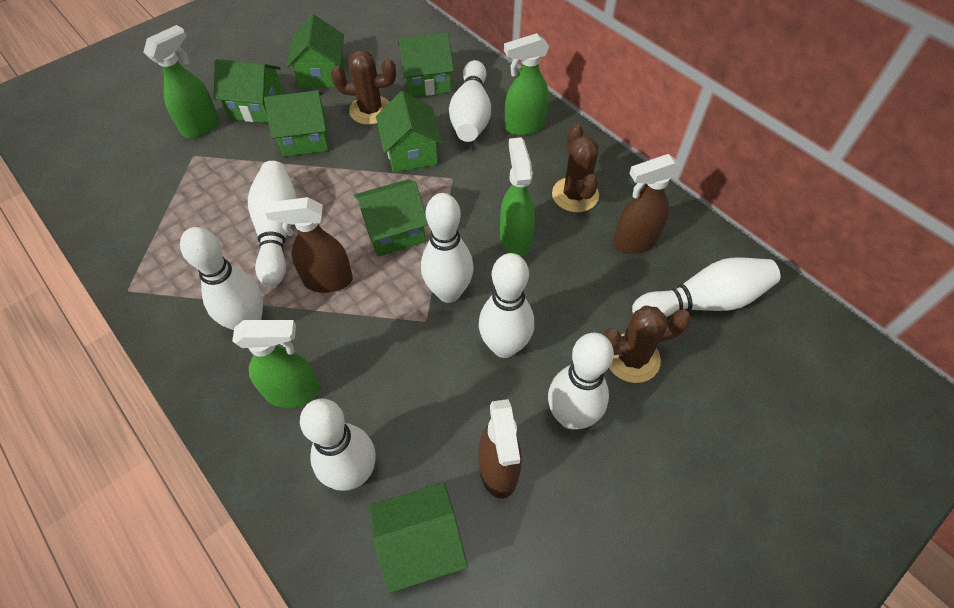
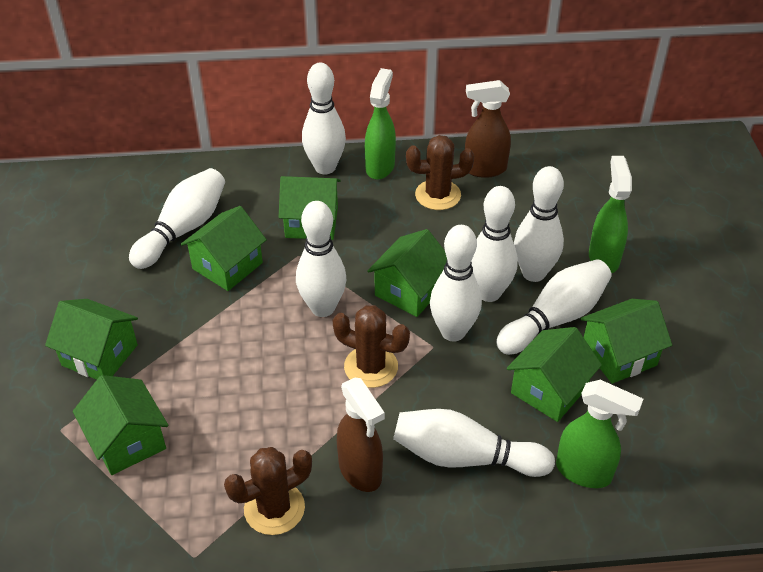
brown spray bottle: 3 -> 2
green spray bottle: 4 -> 3

